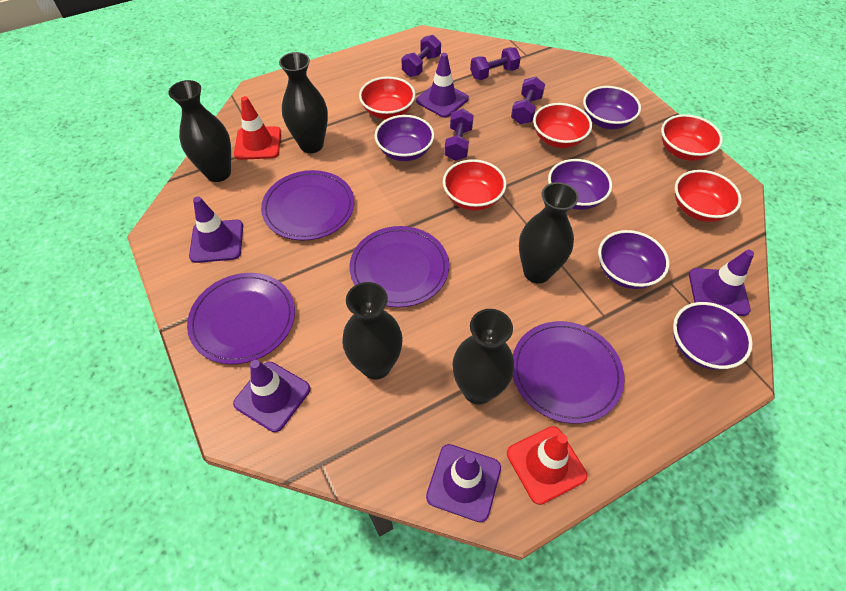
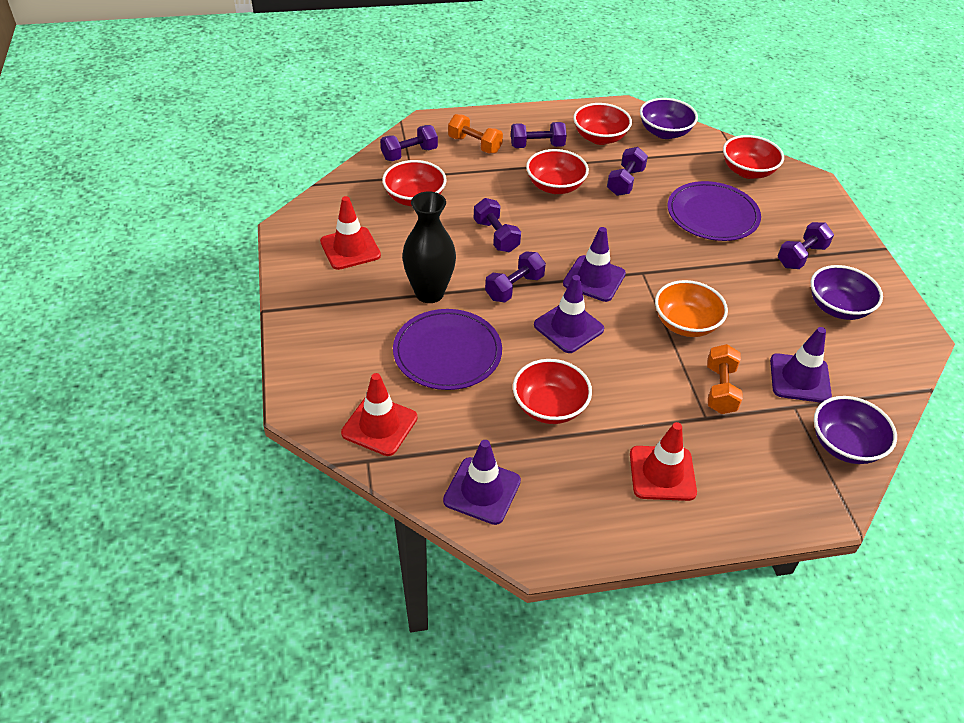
black vase: 5 -> 1
orange bowl: 0 -> 1
orange dumbbell: 0 -> 2
purple bowl: 5 -> 3
purple dumbbell: 4 -> 6
purple plate: 4 -> 2
purple traffic cone: 5 -> 4
red traffic cone: 2 -> 3

